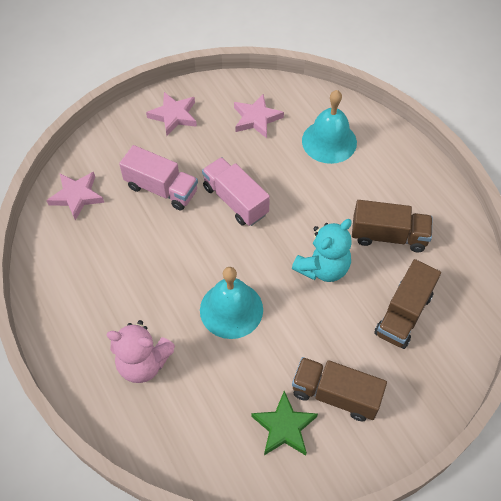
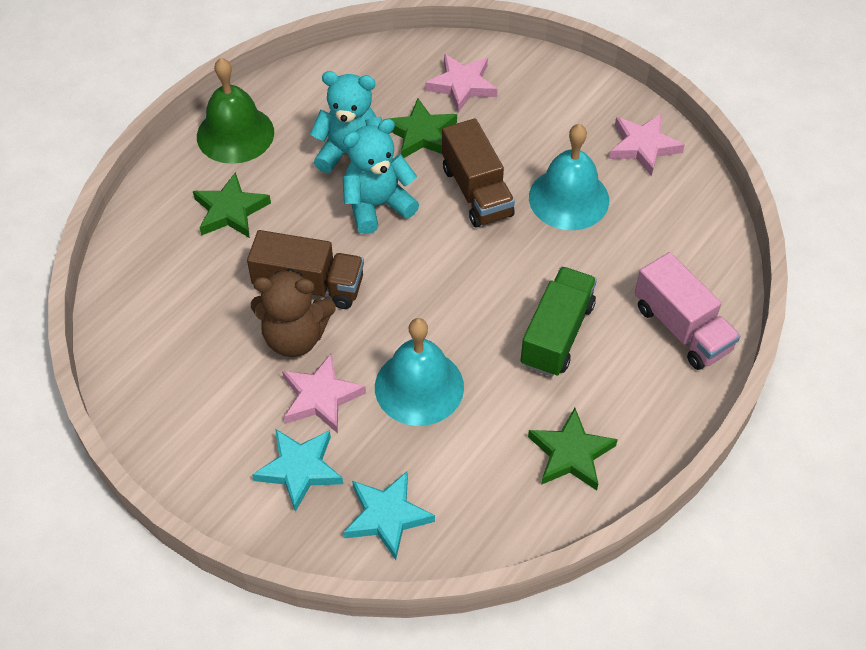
brown teddy bear: 0 -> 1
brown truck: 3 -> 2
green bell: 0 -> 1
green star: 1 -> 3
green truck: 0 -> 1
pink teddy bear: 1 -> 0
pink truck: 2 -> 1
turquoise star: 0 -> 2
turquoise teddy bear: 1 -> 2

